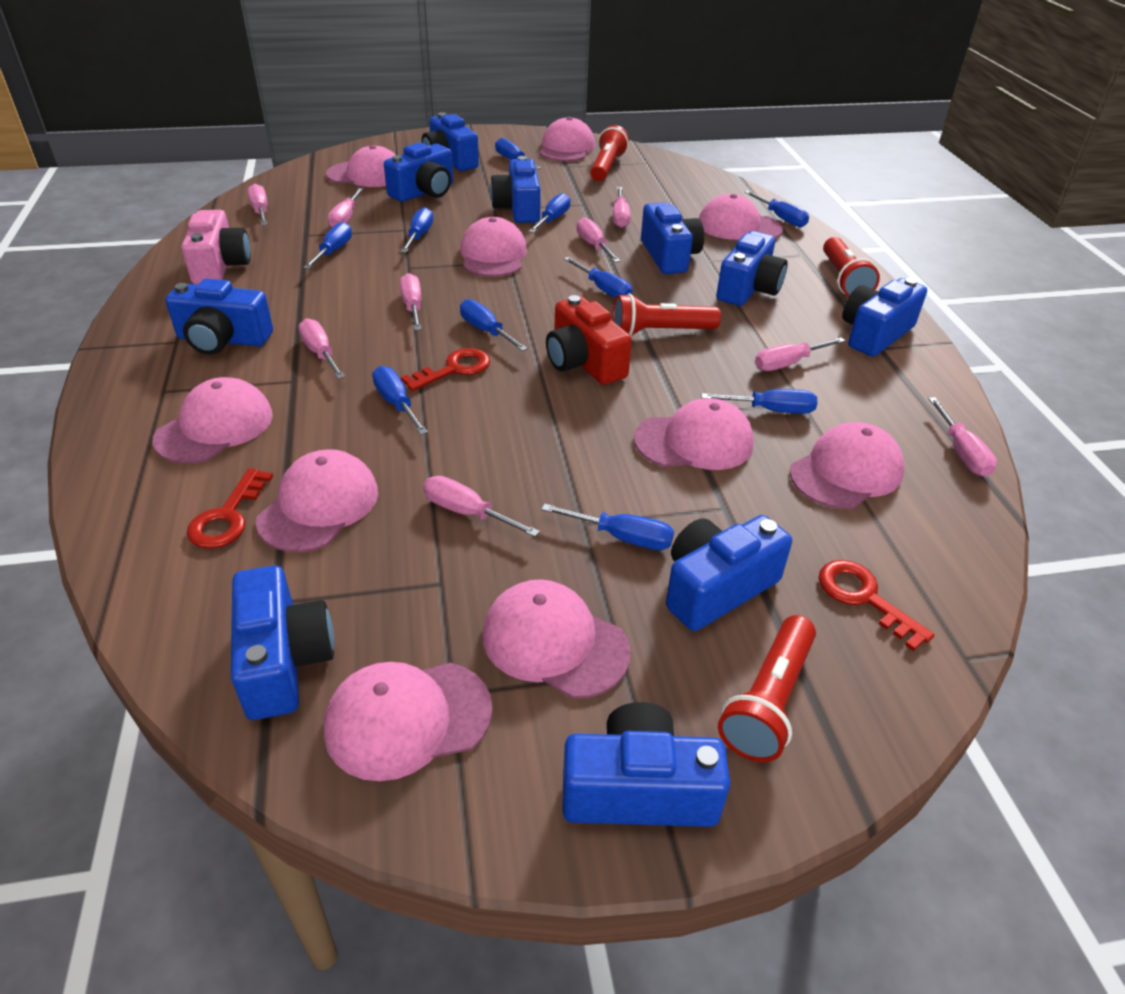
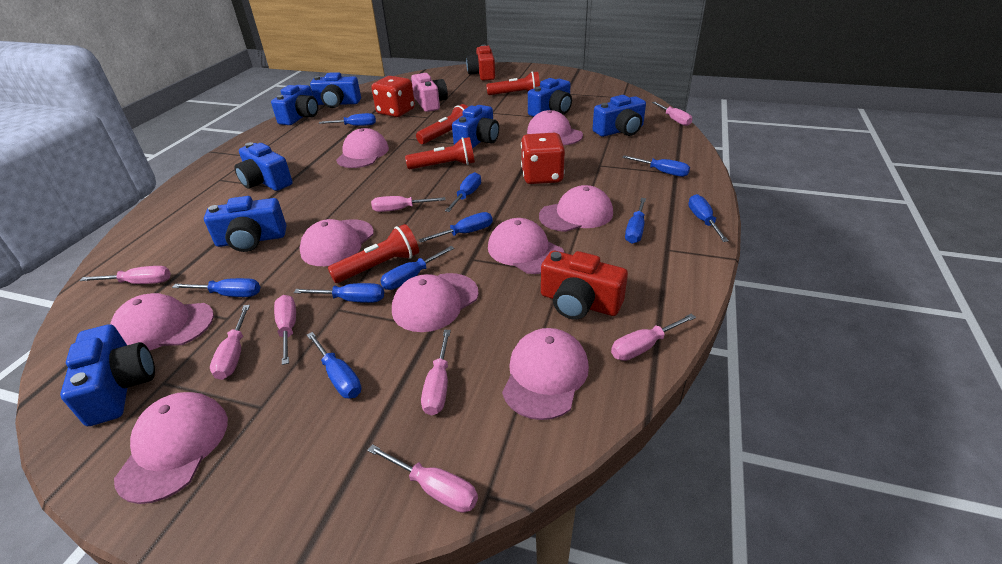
blue camera: 10 -> 8
pink cap: 10 -> 9
pink screwdriver: 9 -> 8
red camera: 1 -> 2
red dice: 0 -> 2
red key: 3 -> 0

